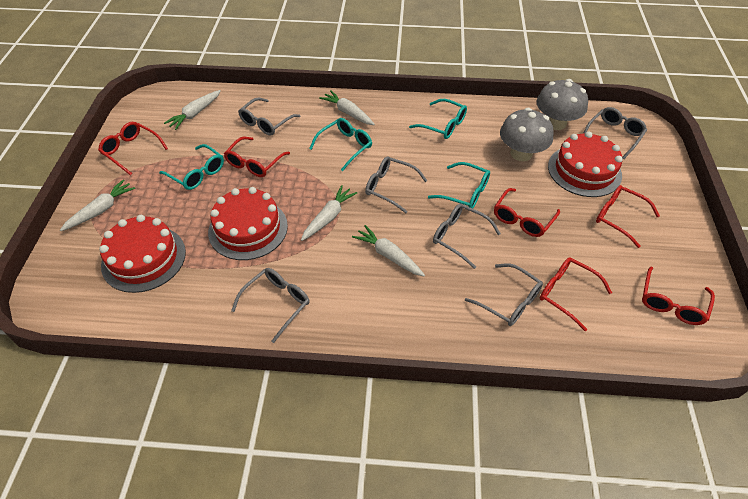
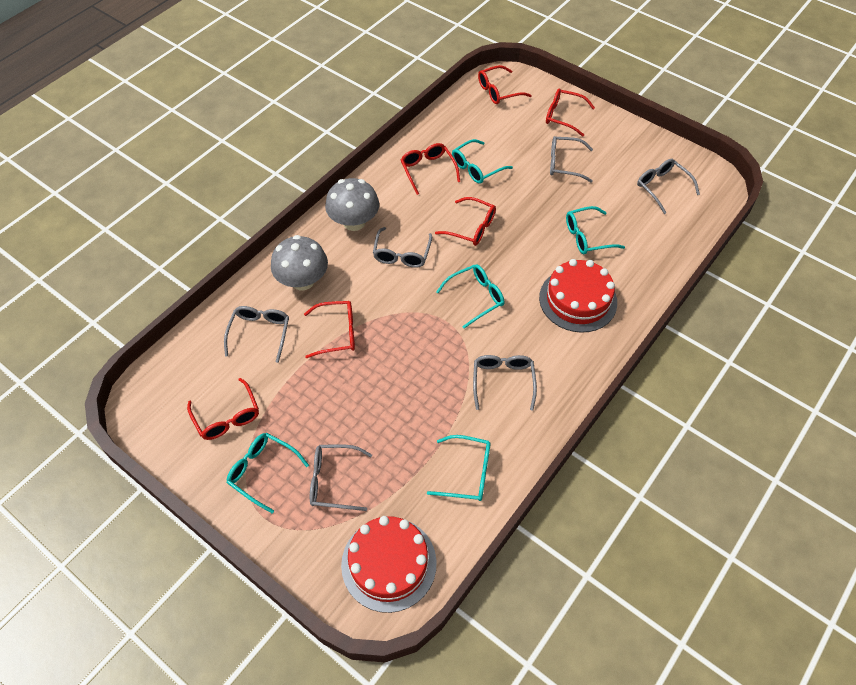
red cake: 3 -> 2
turquoise glasses: 4 -> 5
white carrot: 5 -> 0

